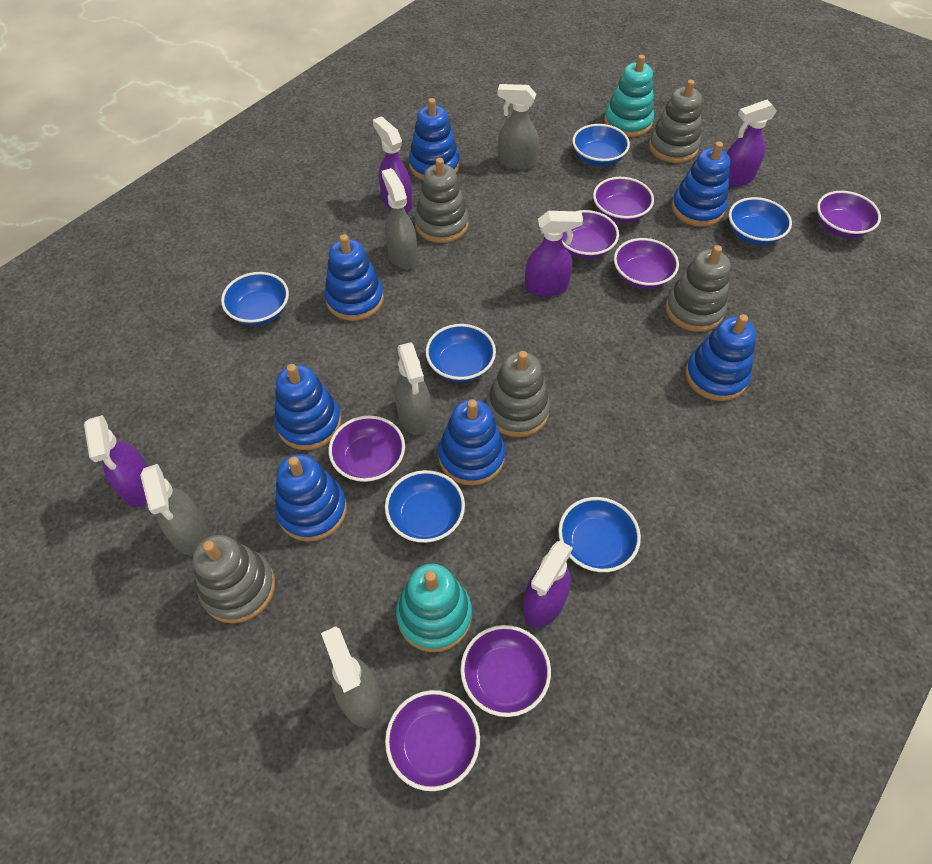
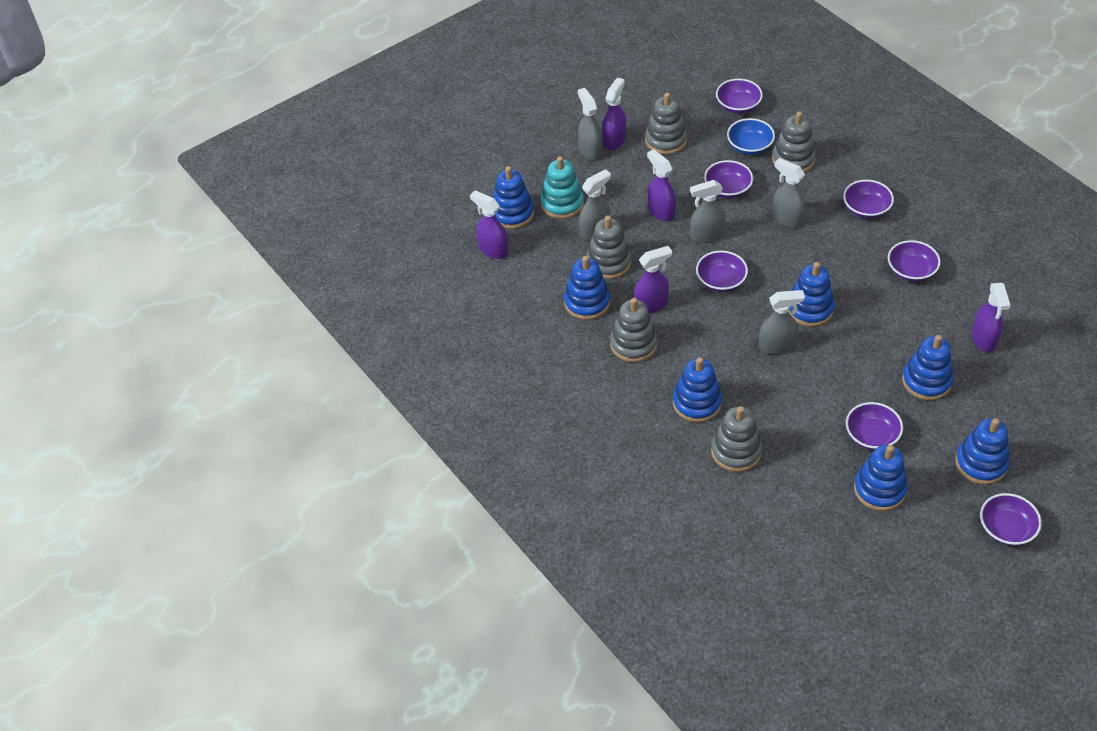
blue bowl: 6 -> 1
turquoise stacking toy: 2 -> 1

